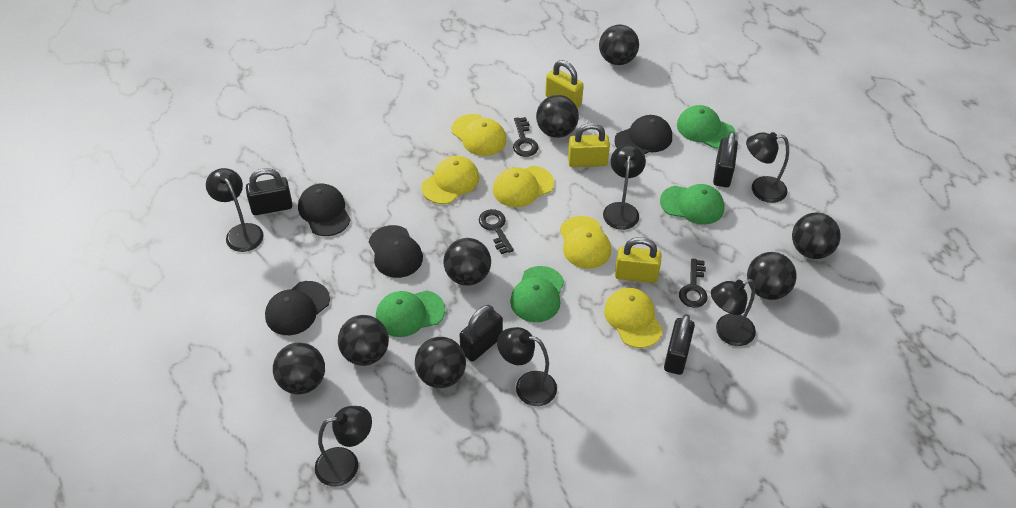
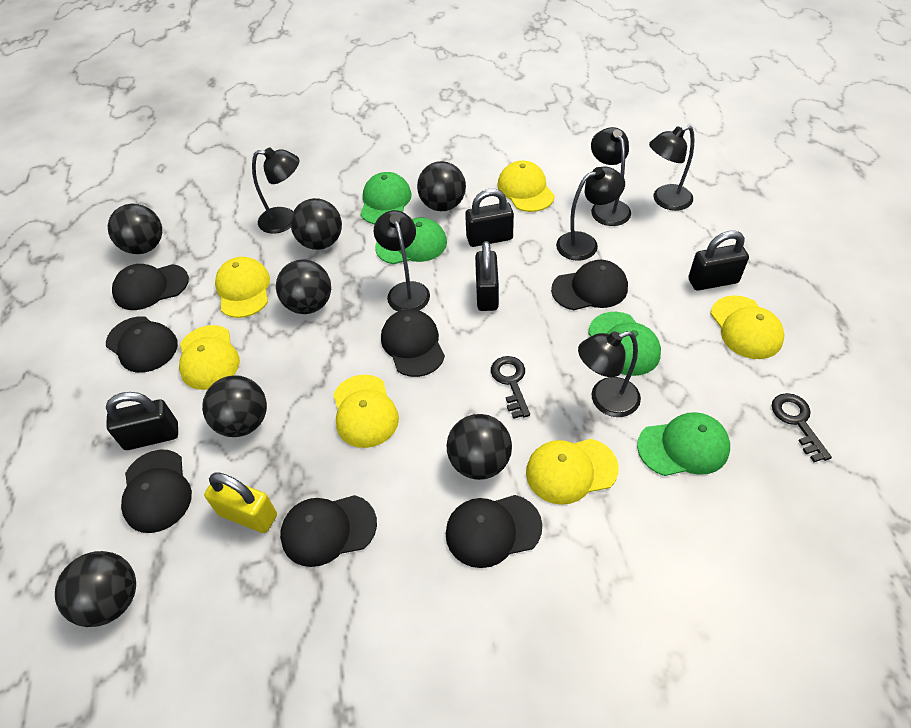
black ball: 8 -> 7
black cap: 4 -> 7
black key: 3 -> 2
yellow cap: 5 -> 6
yellow padlock: 3 -> 1

